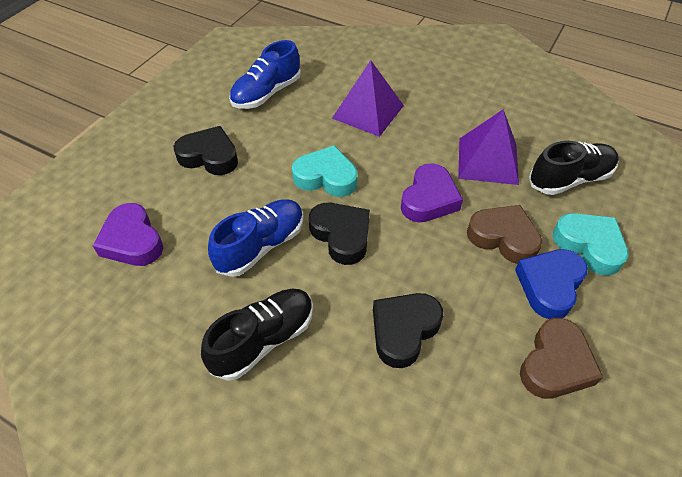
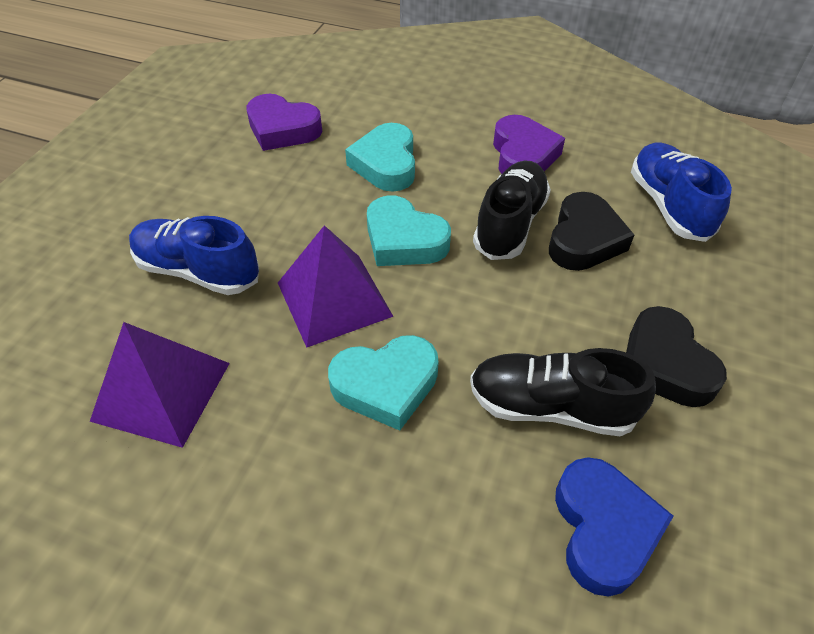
black heart: 3 -> 2
brown heart: 2 -> 0
turquoise heart: 2 -> 3

